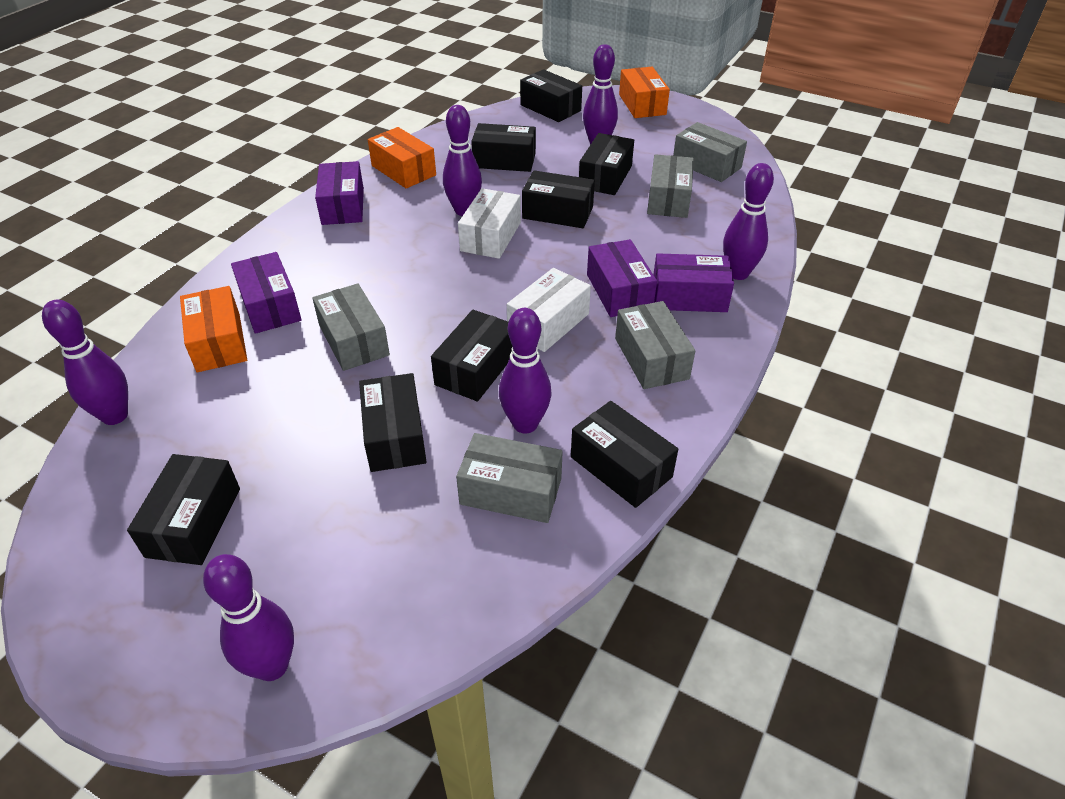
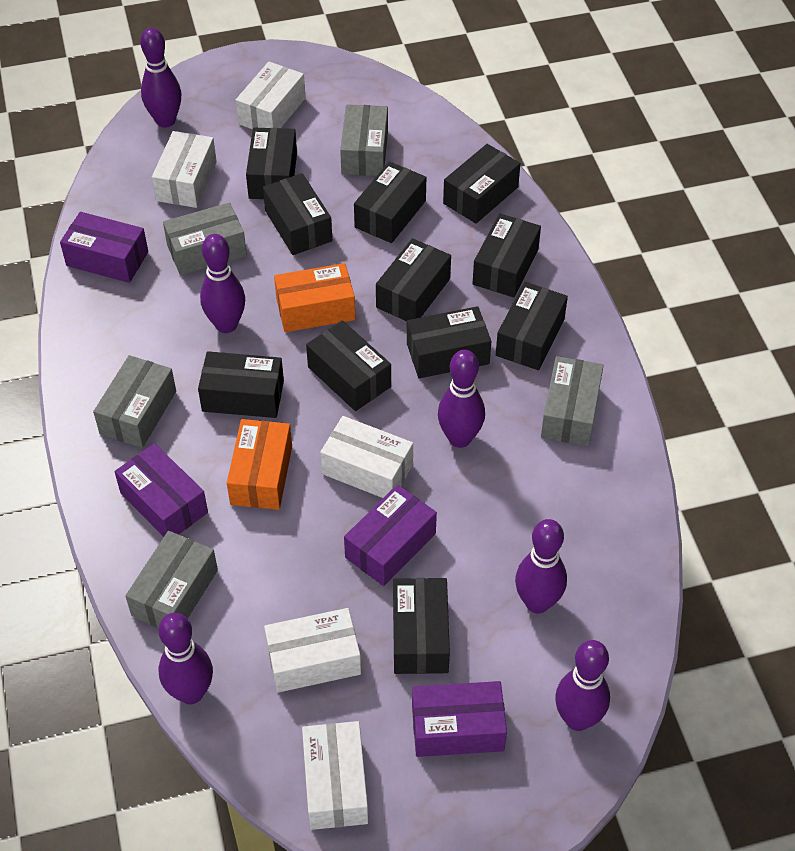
black box: 8 -> 11
orange box: 3 -> 2
white box: 2 -> 5

